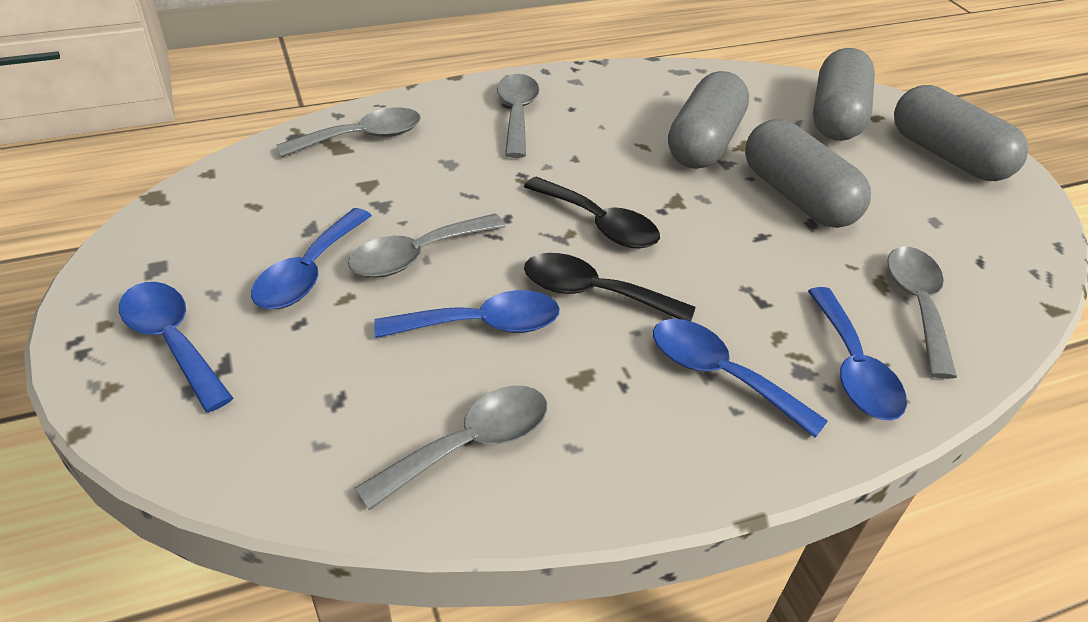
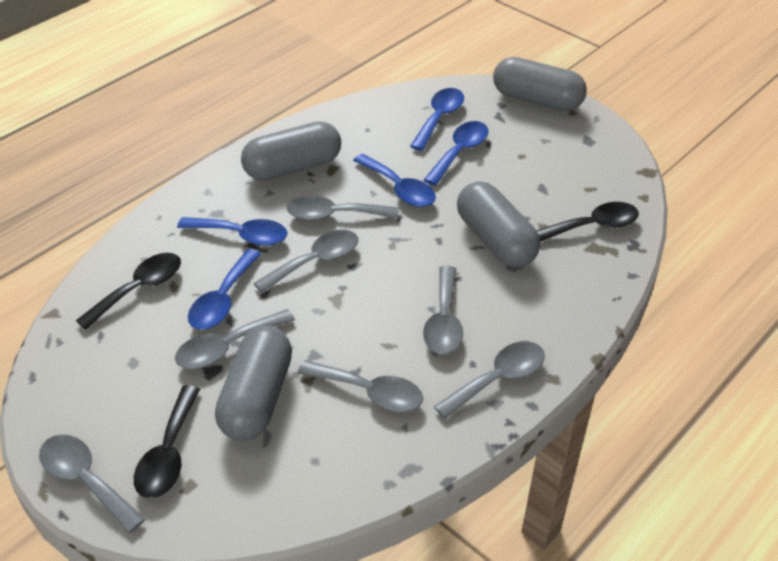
black spoon: 2 -> 3
grey spoon: 5 -> 7

